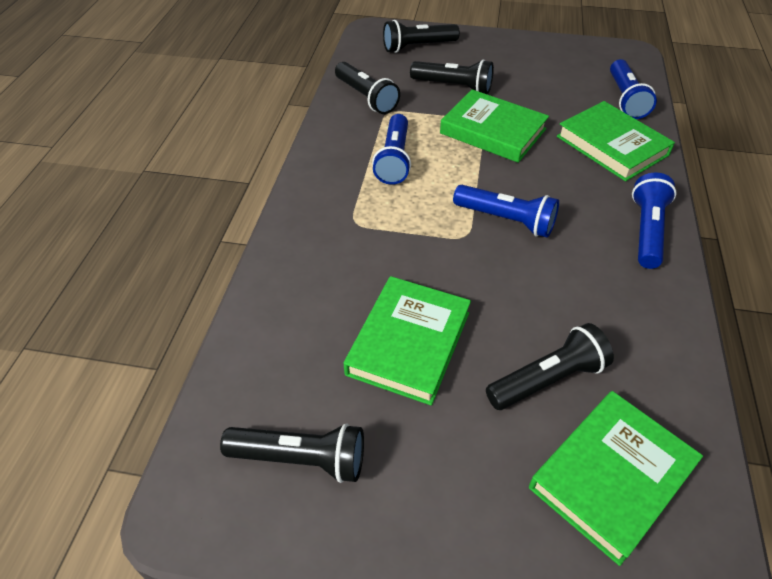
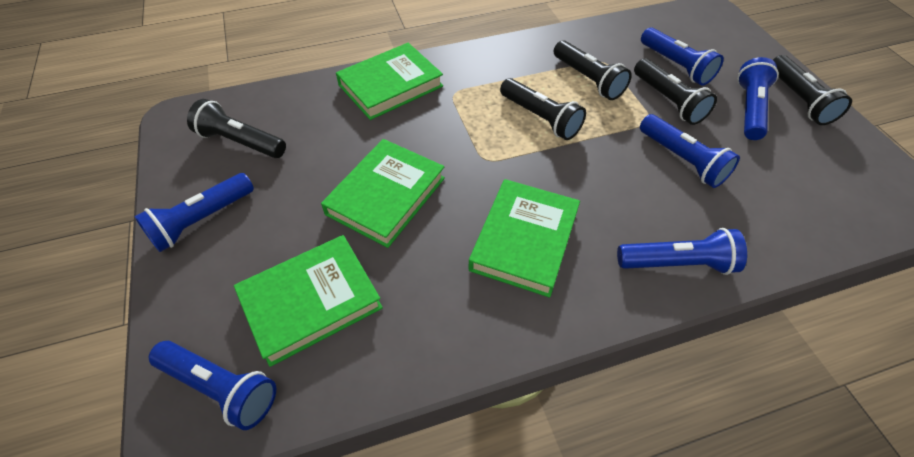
blue flashlight: 4 -> 6

